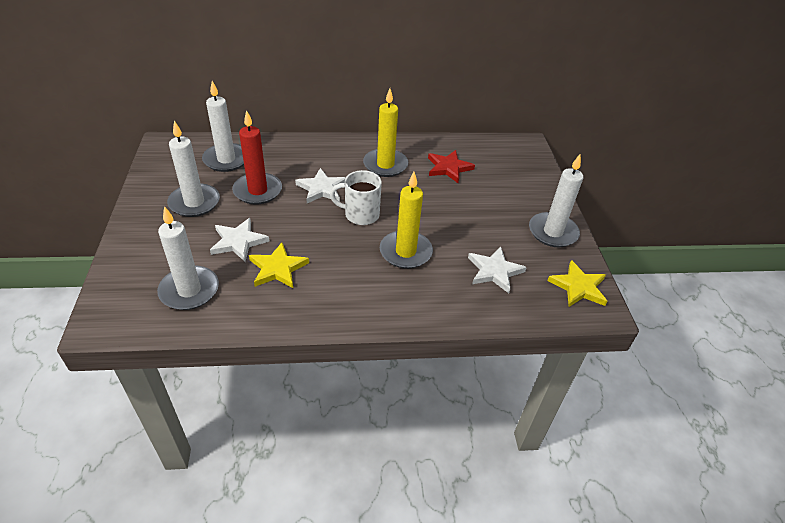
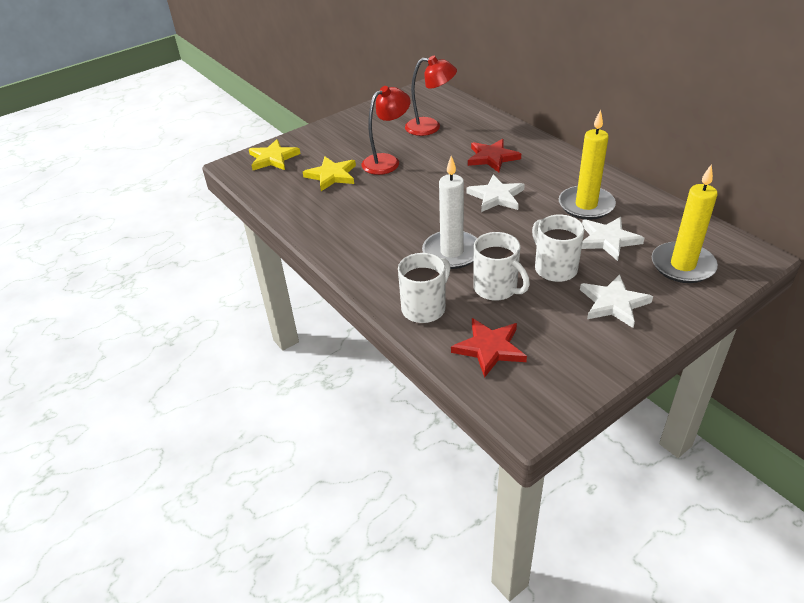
red candle: 1 -> 0
red lamp: 0 -> 2
red star: 1 -> 2
white candle: 4 -> 1
white mug: 1 -> 3

